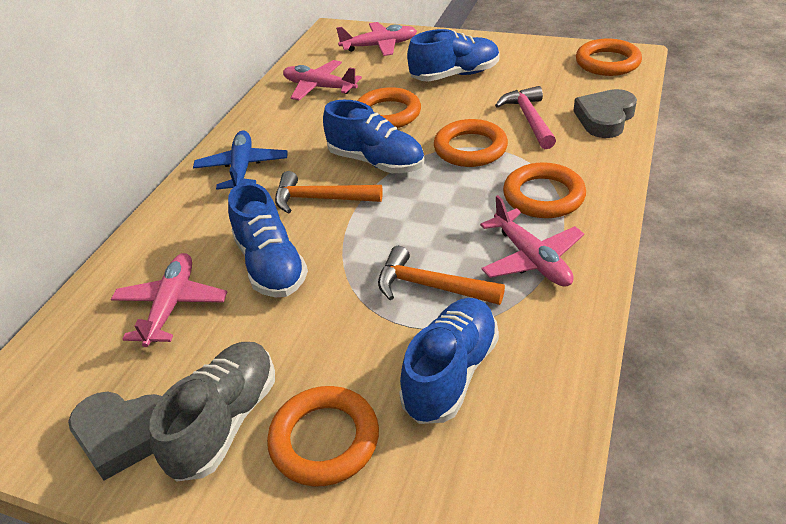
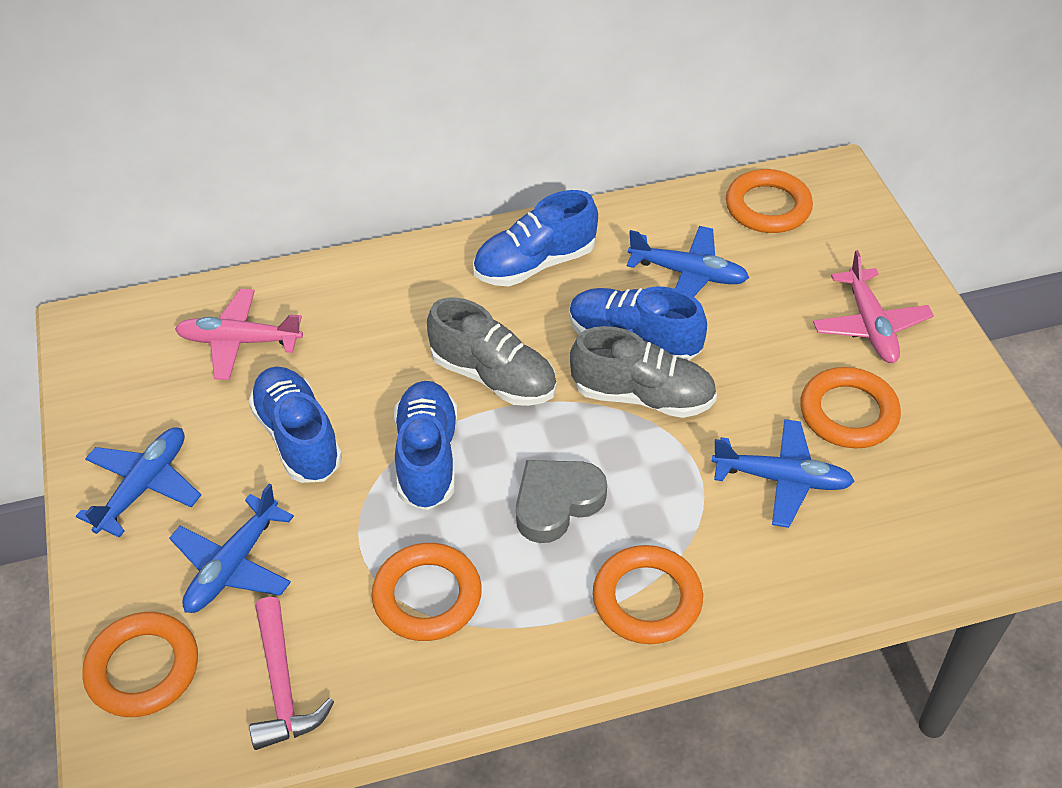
blue plane: 1 -> 4
grey heart: 2 -> 1
grey shoe: 1 -> 2
orange hammer: 2 -> 0
pink plane: 4 -> 2

